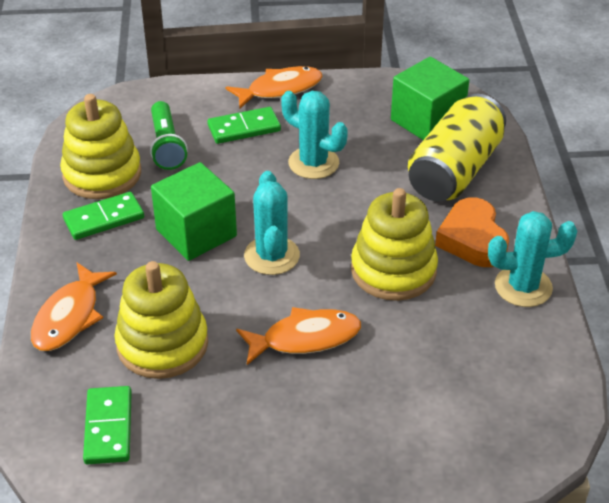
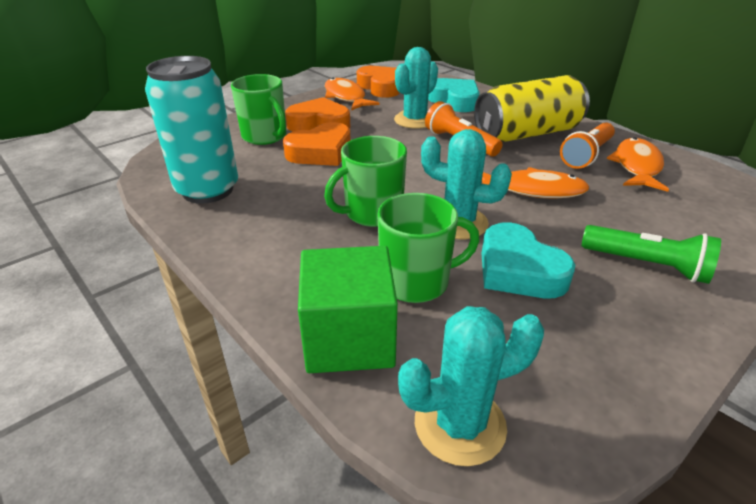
green cube: 2 -> 1
green domino: 3 -> 0
green mug: 0 -> 3
orange flashlight: 0 -> 2
orange heart: 1 -> 3
turquoise can: 0 -> 1
turquoise heart: 0 -> 2
yellow stacking toy: 3 -> 0

